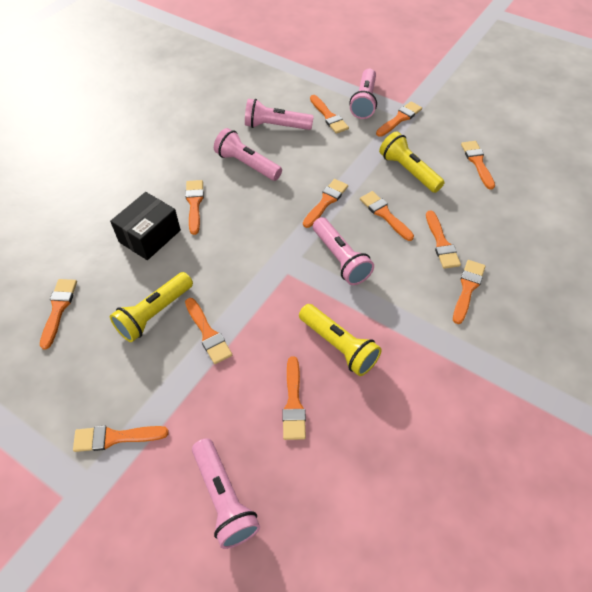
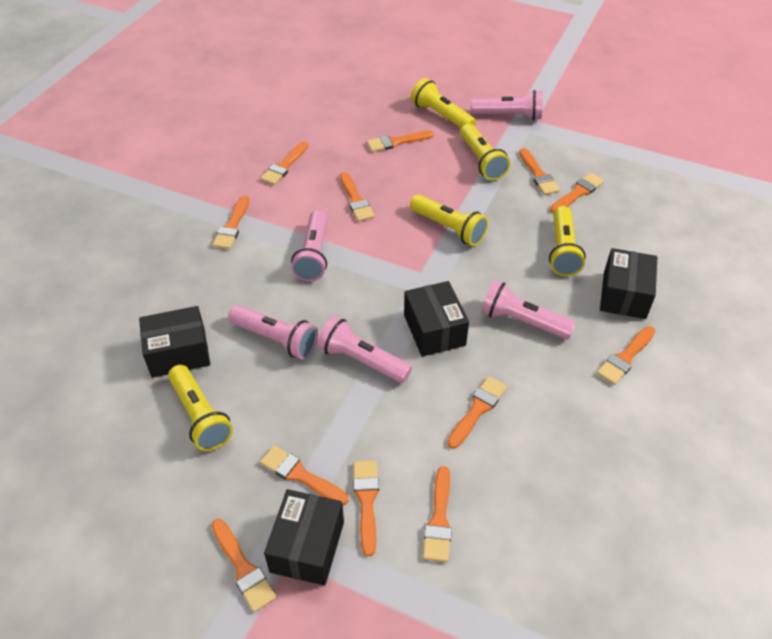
black box: 1 -> 4
yellow flashlight: 3 -> 5

